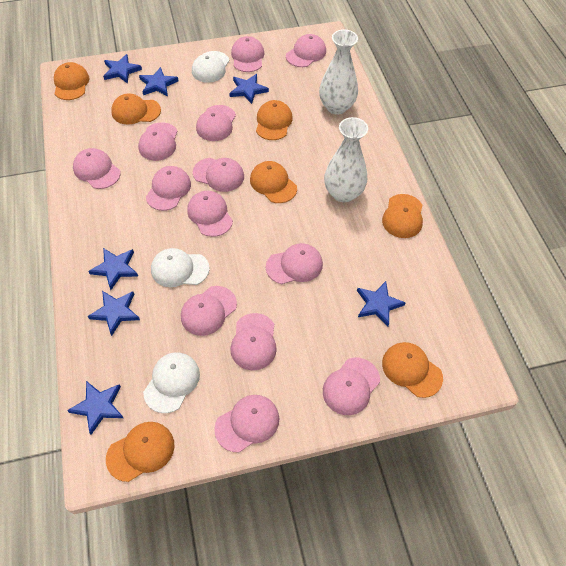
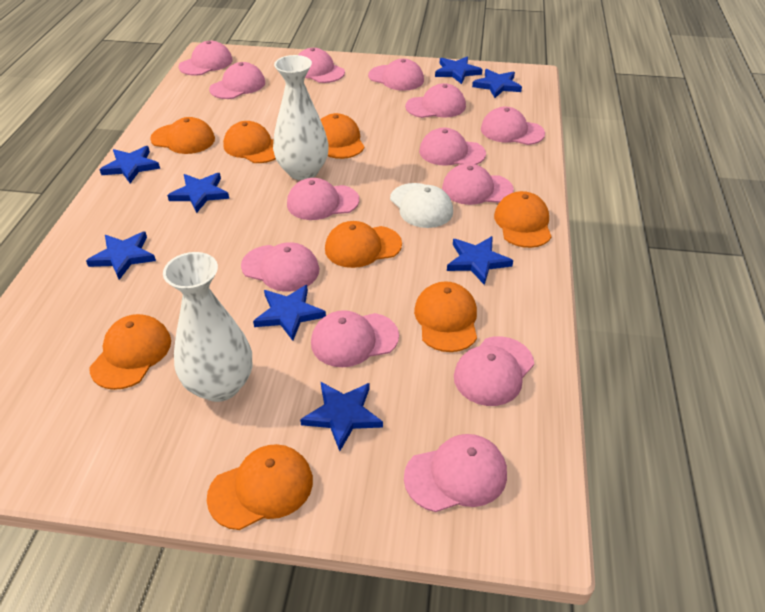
blue star: 7 -> 8
orange cap: 7 -> 8
white cap: 3 -> 1

